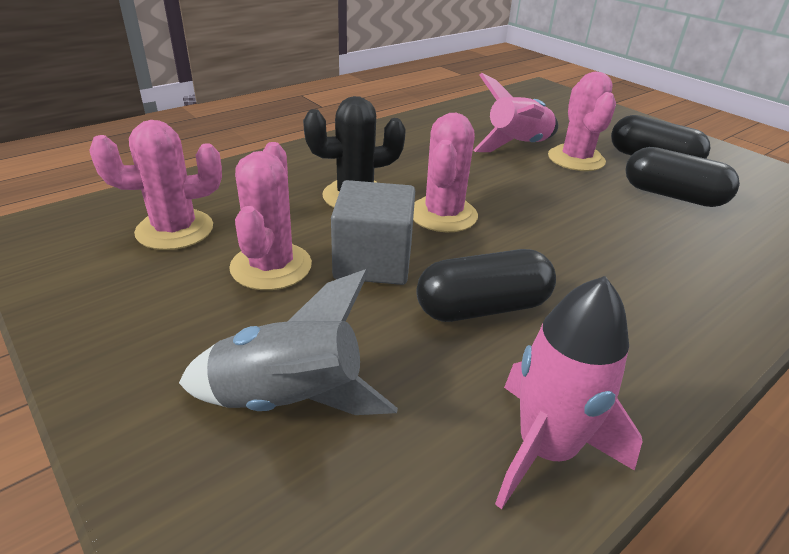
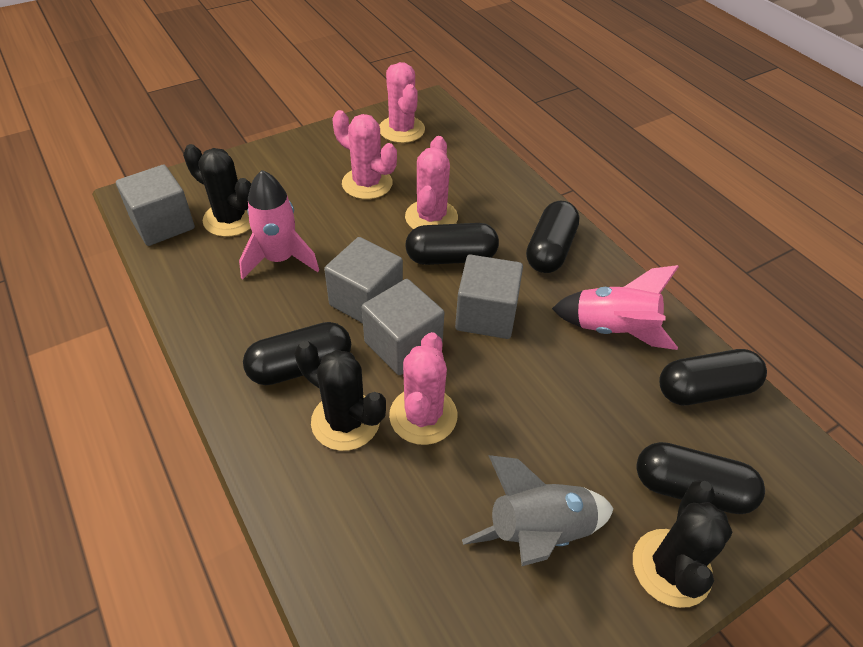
black cactus: 1 -> 3
black capsule: 3 -> 5
grey cube: 1 -> 4

